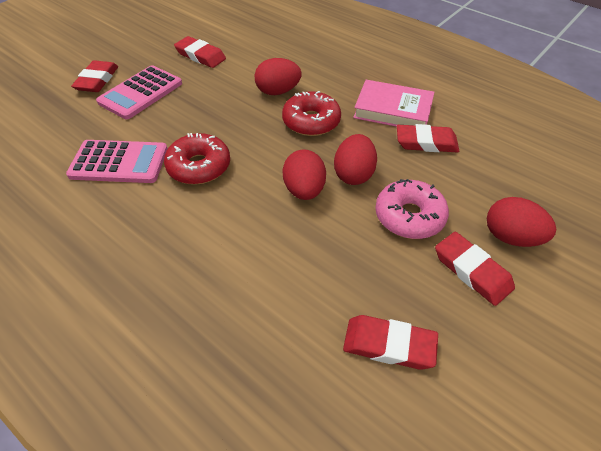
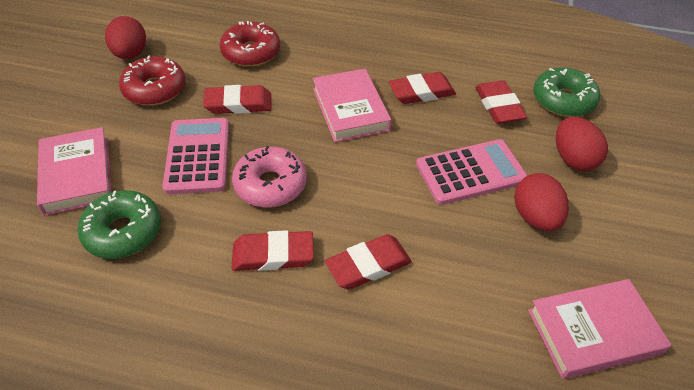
green donut: 0 -> 2
pink book: 1 -> 3
red egg: 4 -> 3

